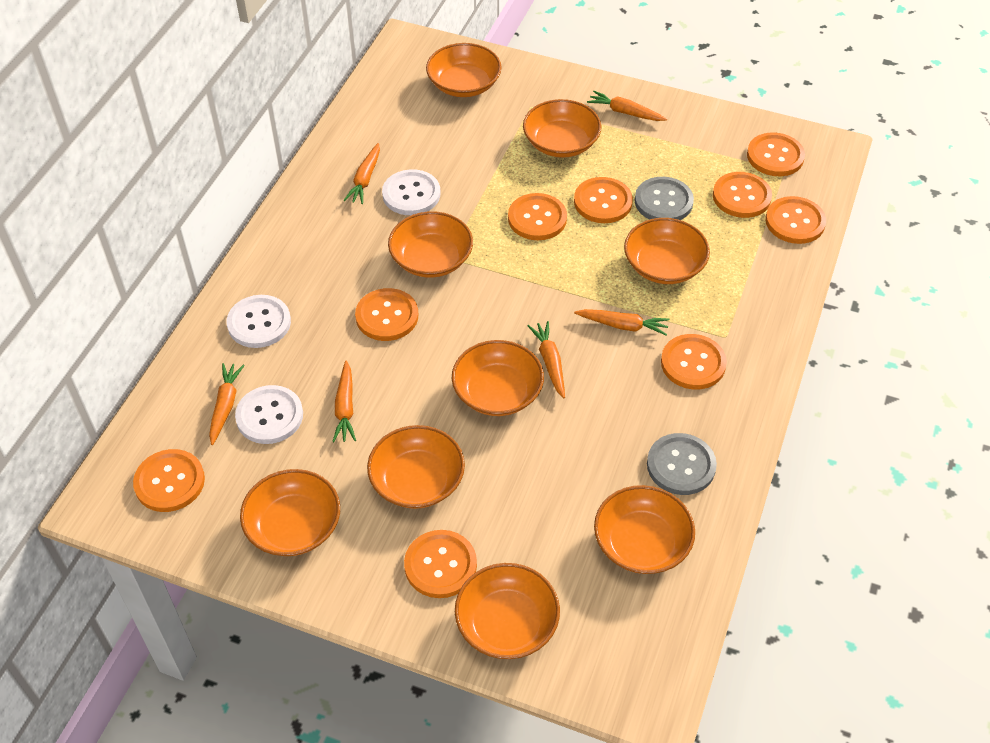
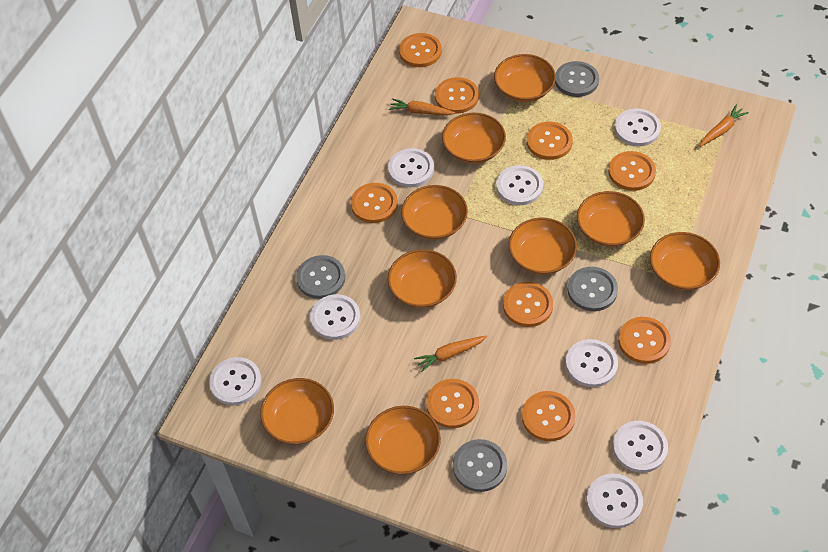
grey button: 2 -> 4
orange carrot: 6 -> 3
white button: 3 -> 8

